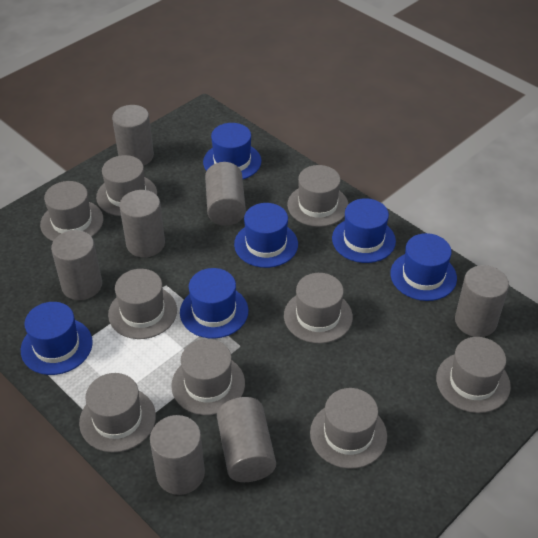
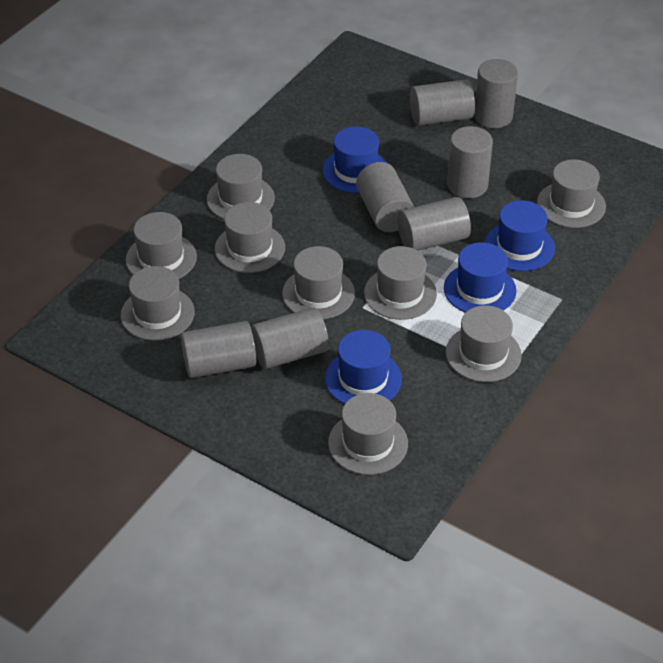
blue hat: 6 -> 4

